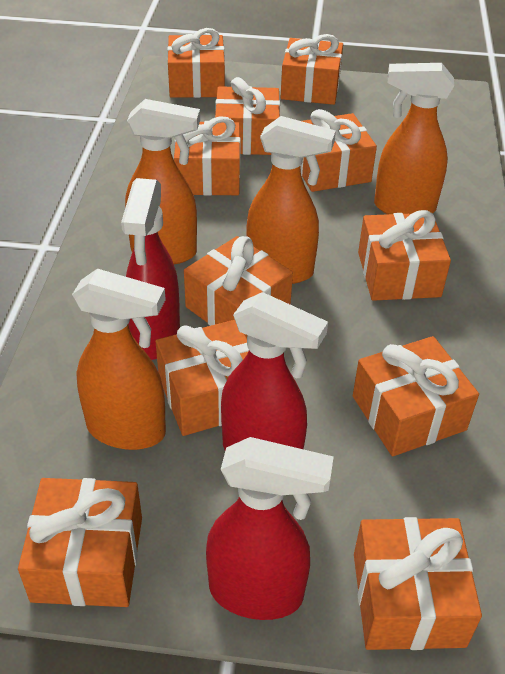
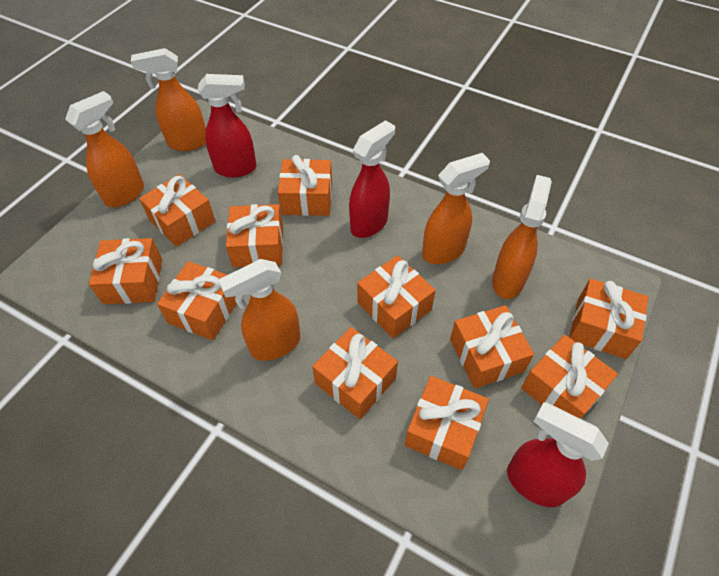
orange spray bottle: 4 -> 5

